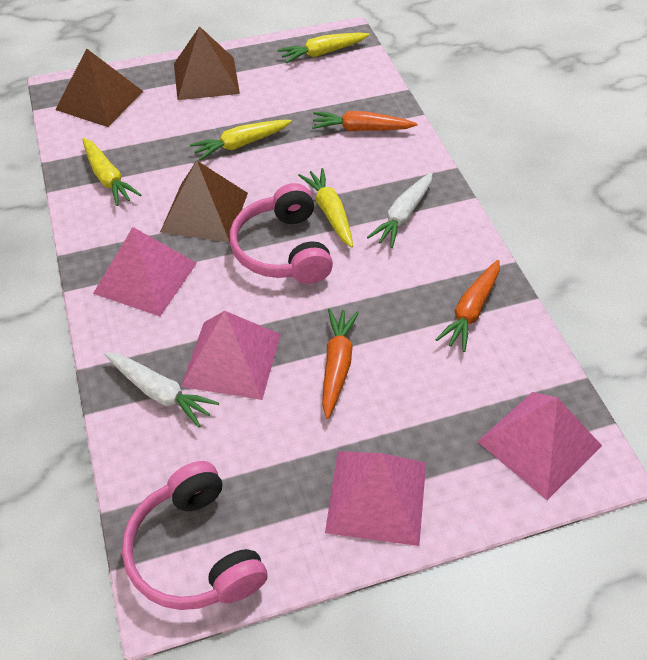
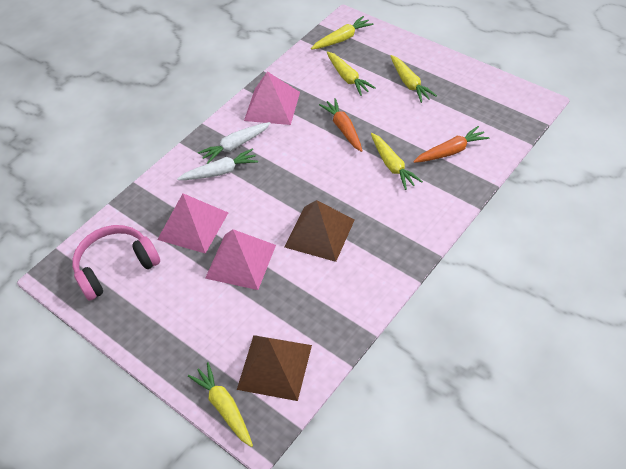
brown pyramid: 3 -> 2
orange carrot: 3 -> 2
pink headphones: 2 -> 1
pink pyramid: 4 -> 3
yellow carrot: 4 -> 5

